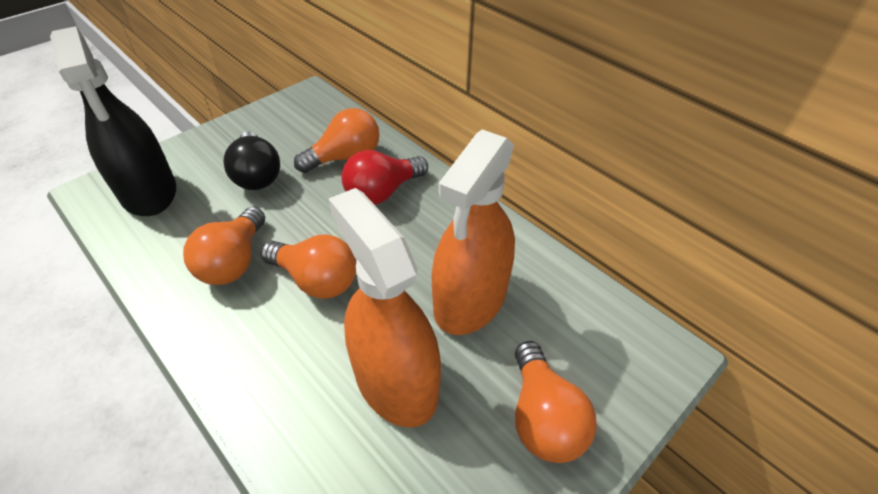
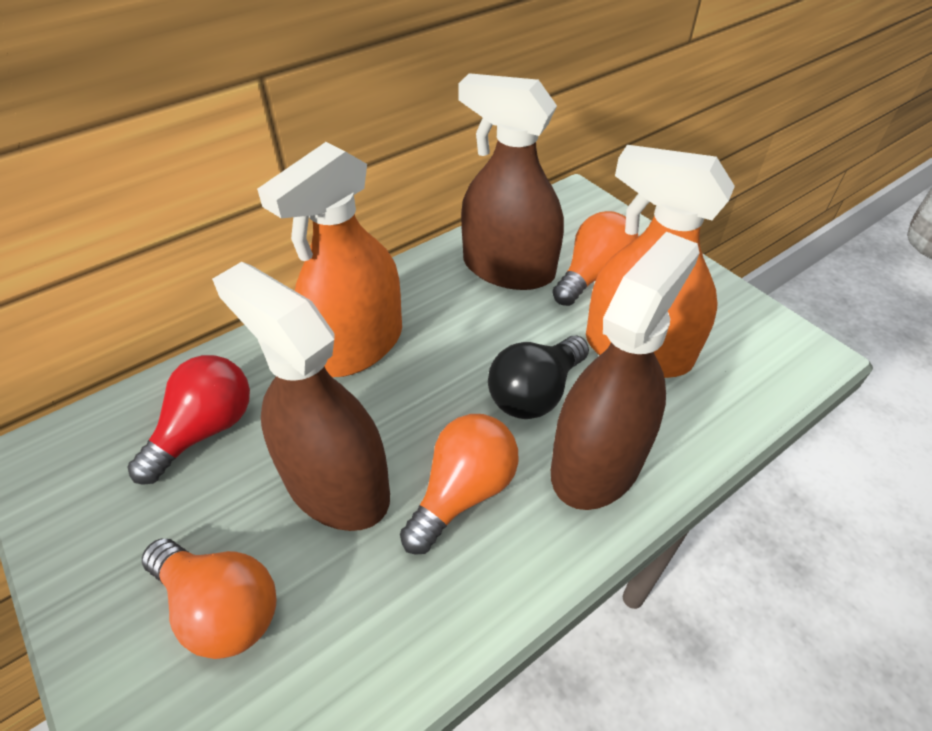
black spray bottle: 1 -> 0
brown spray bottle: 0 -> 3
orange light bulb: 4 -> 3

